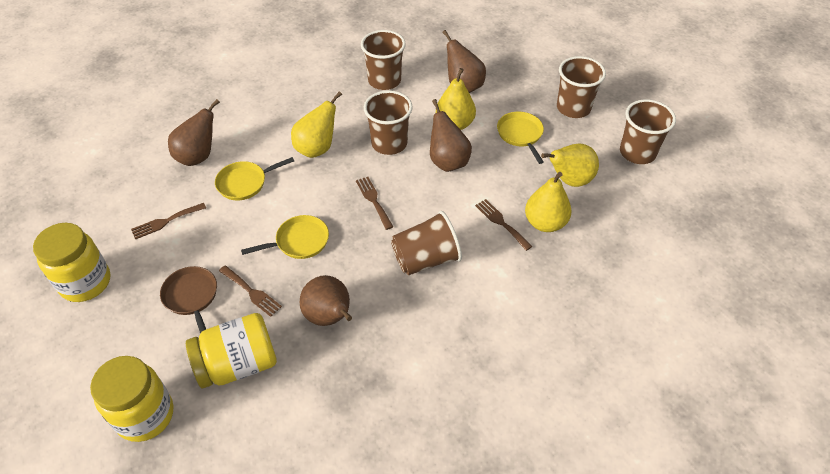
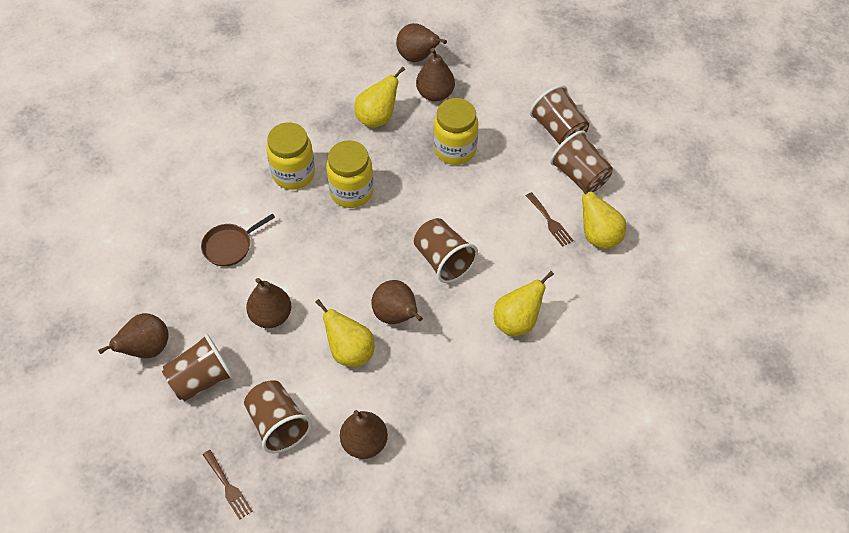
brown fork: 4 -> 2
brown pear: 4 -> 6
yellow pan: 3 -> 0

